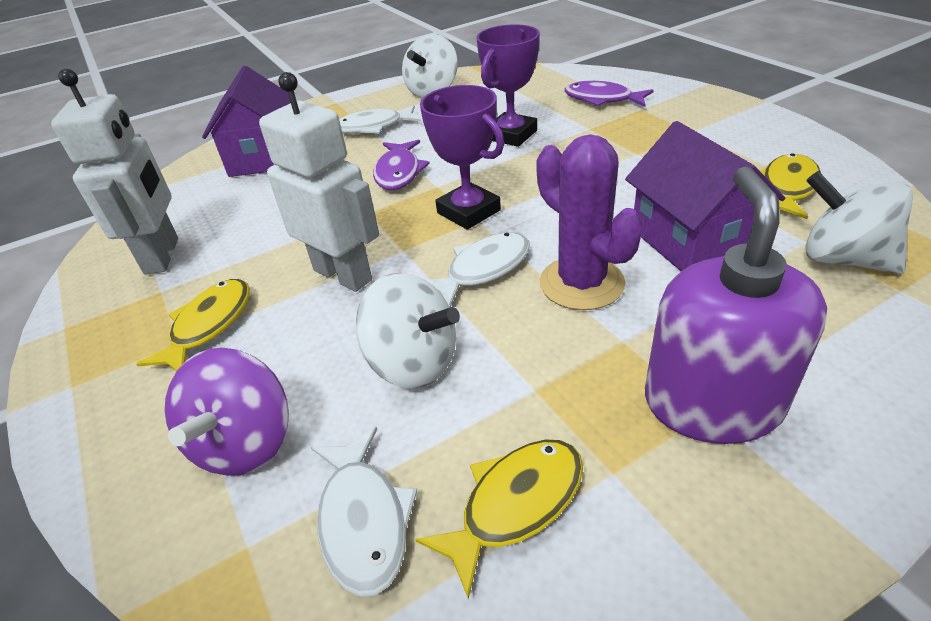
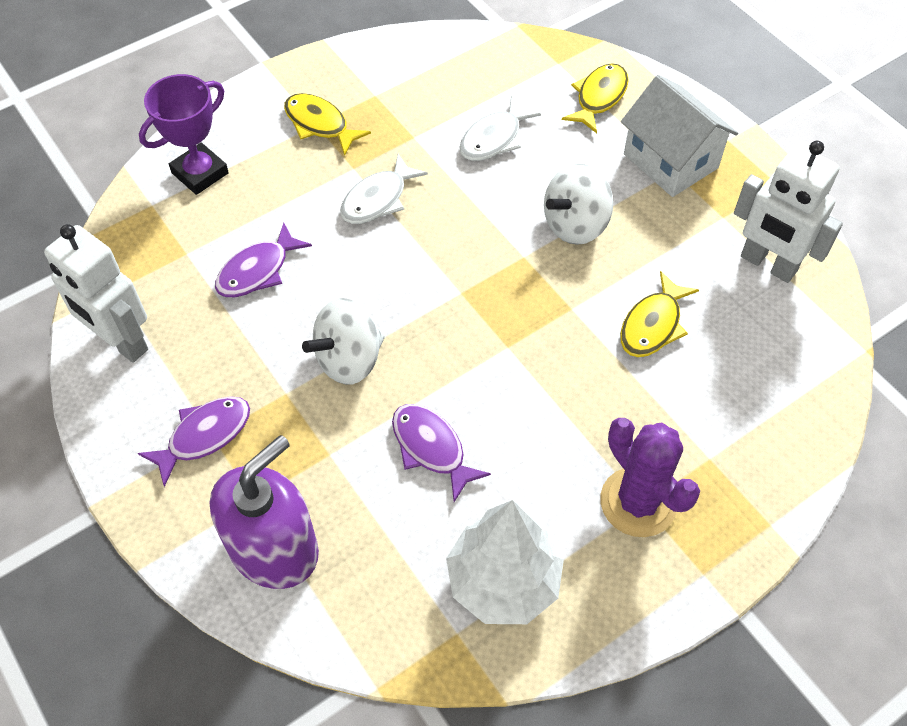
purple fish: 2 -> 3
purple house: 2 -> 0
purple spinning top: 1 -> 0
purple trophy: 2 -> 1
white fish: 3 -> 2
white house: 0 -> 1
white spinning top: 3 -> 2
white tree: 0 -> 1

